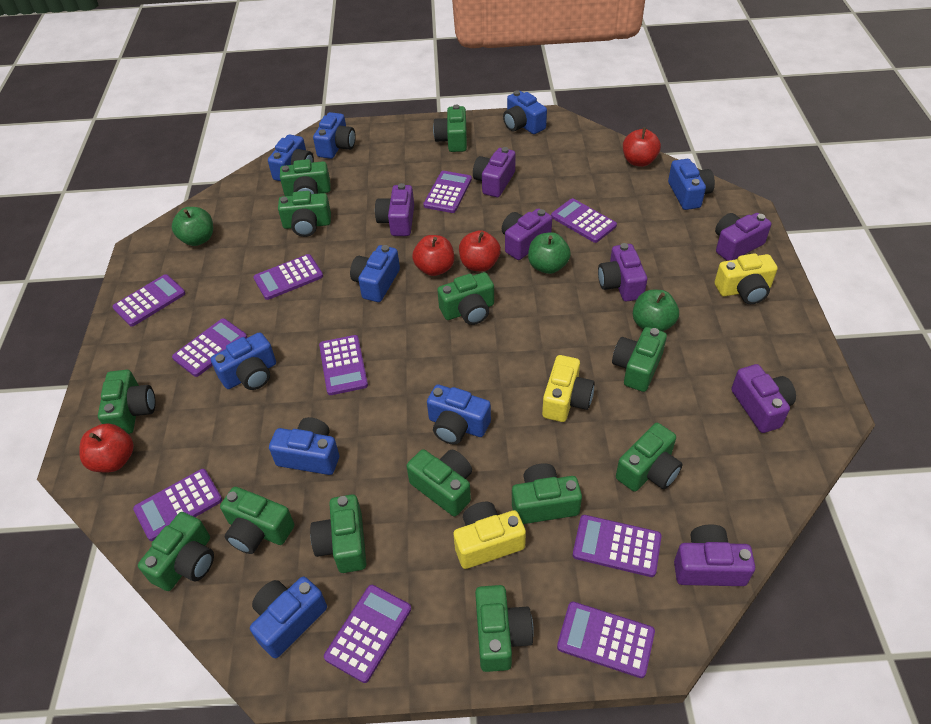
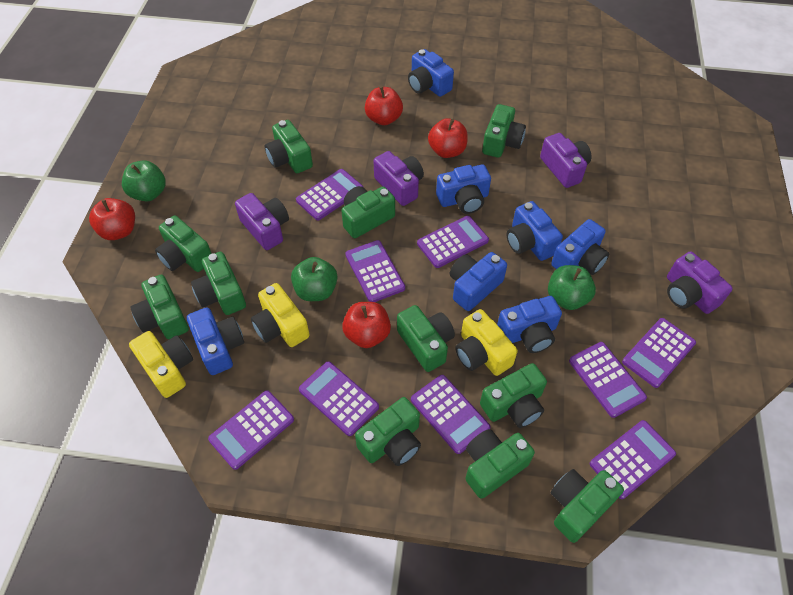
blue camera: 9 -> 7
green camera: 13 -> 11
purple calculator: 10 -> 9
purple camera: 7 -> 4

